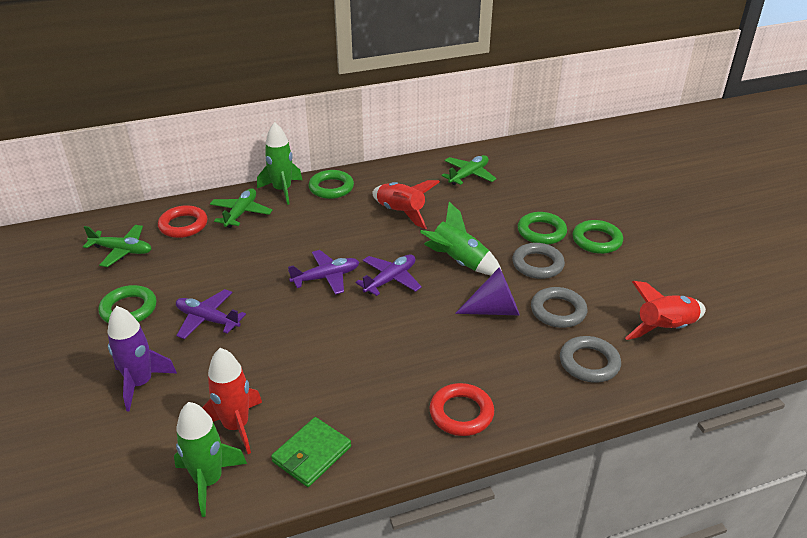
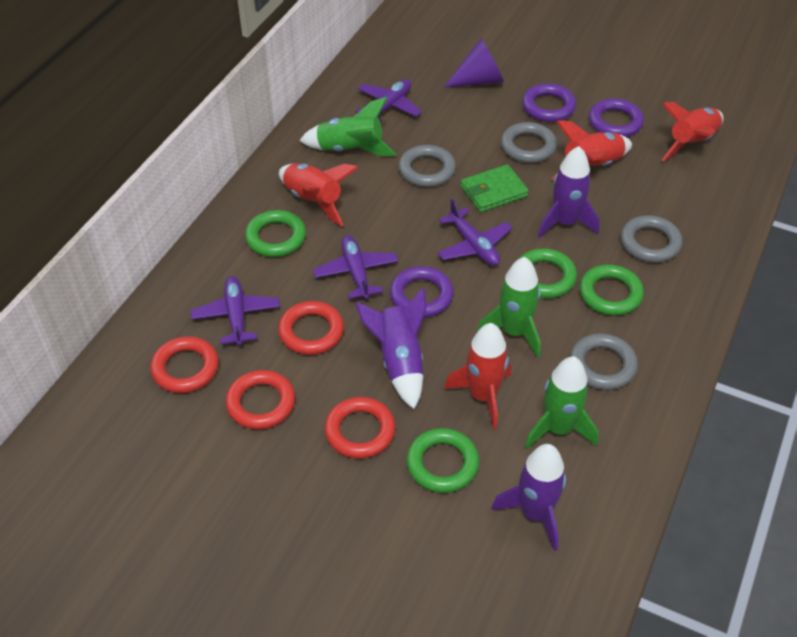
green plane: 3 -> 0
grey ring: 3 -> 4
purple plane: 3 -> 4
purple ring: 0 -> 3
purple rocket: 1 -> 3
red ring: 2 -> 4
red rocket: 3 -> 4

